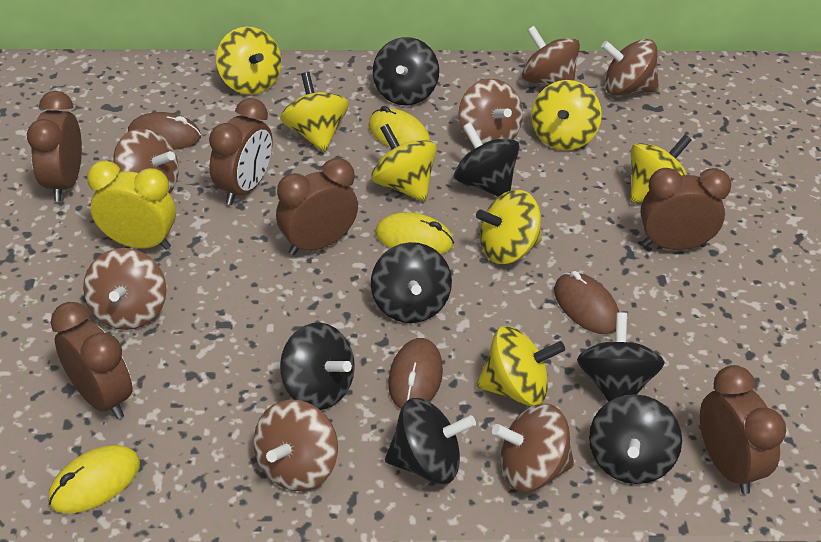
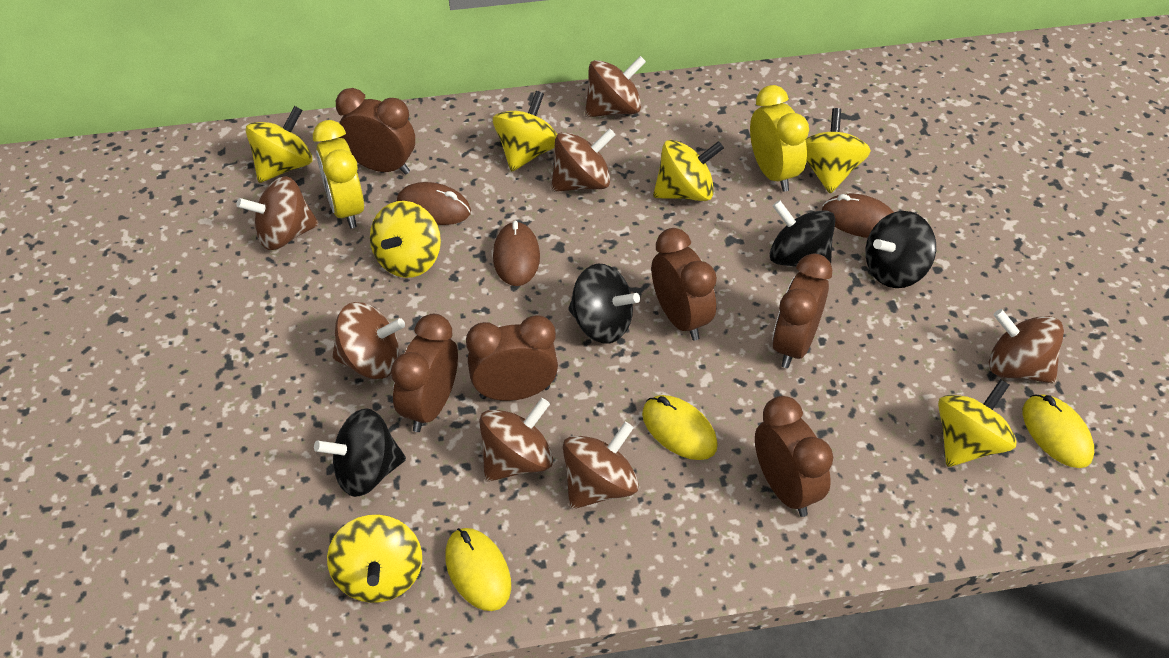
black spinning top: 7 -> 4
yellow clock: 1 -> 2

